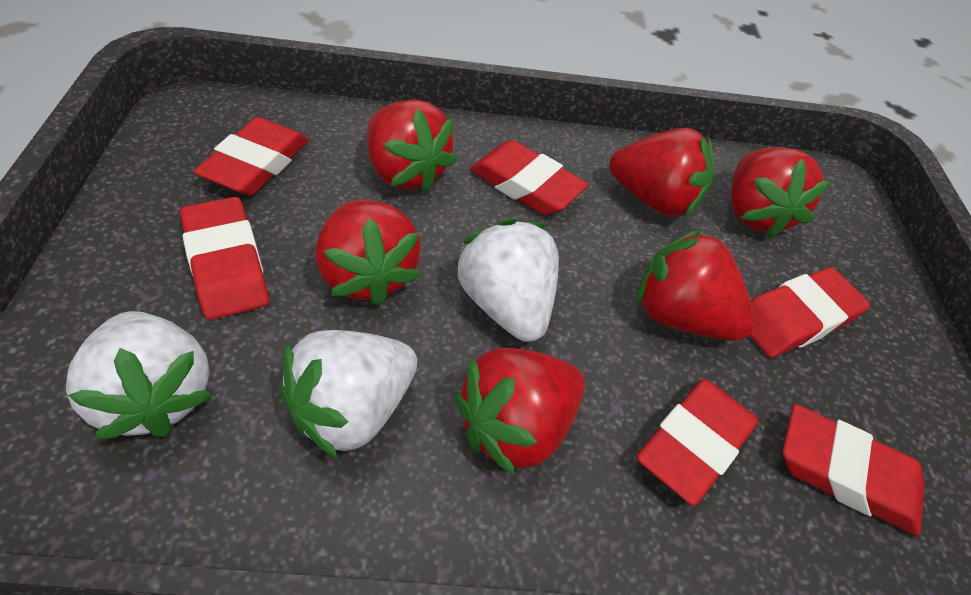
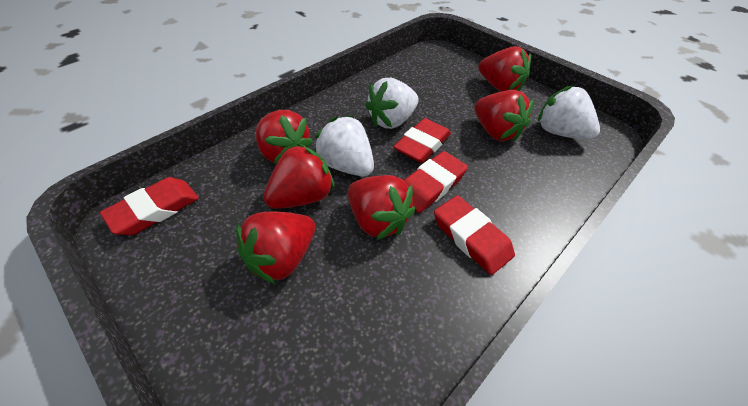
red eraser: 6 -> 4

